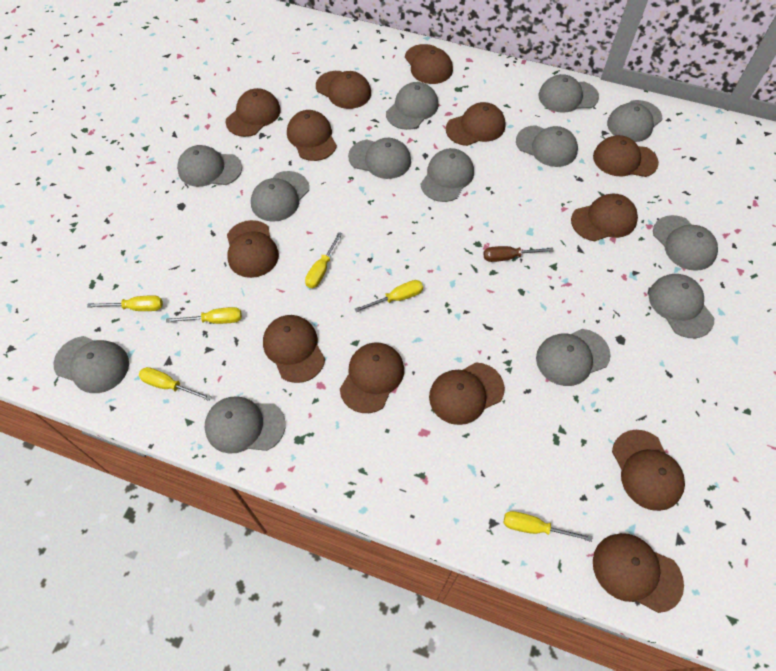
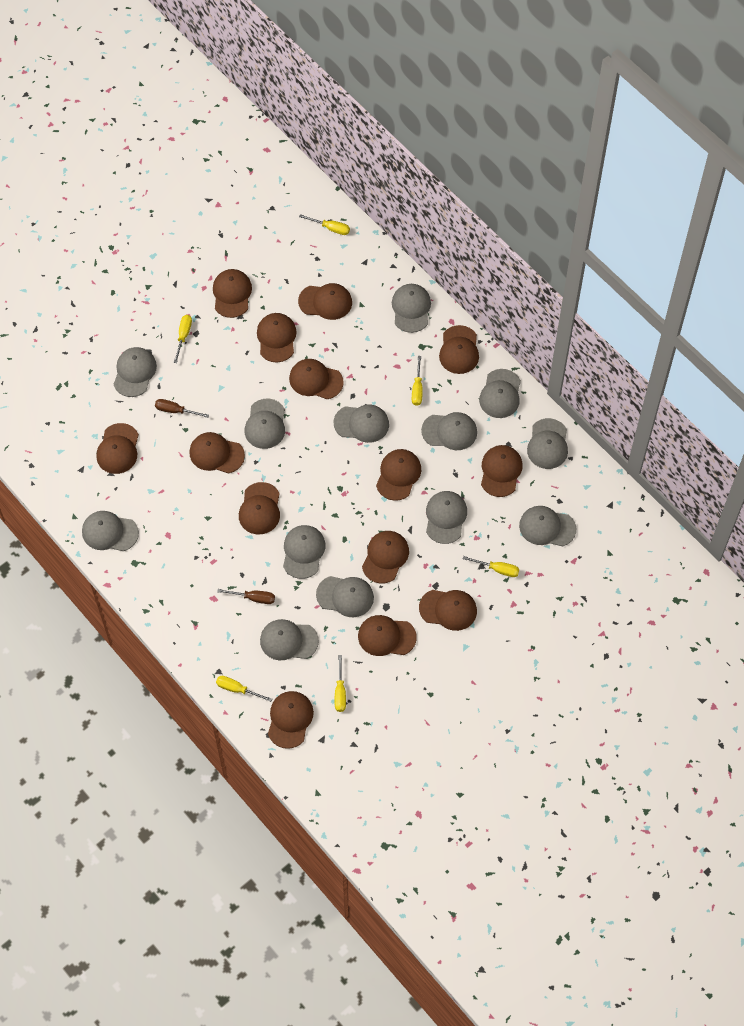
brown cap: 13 -> 14
brown screwdriver: 1 -> 2

